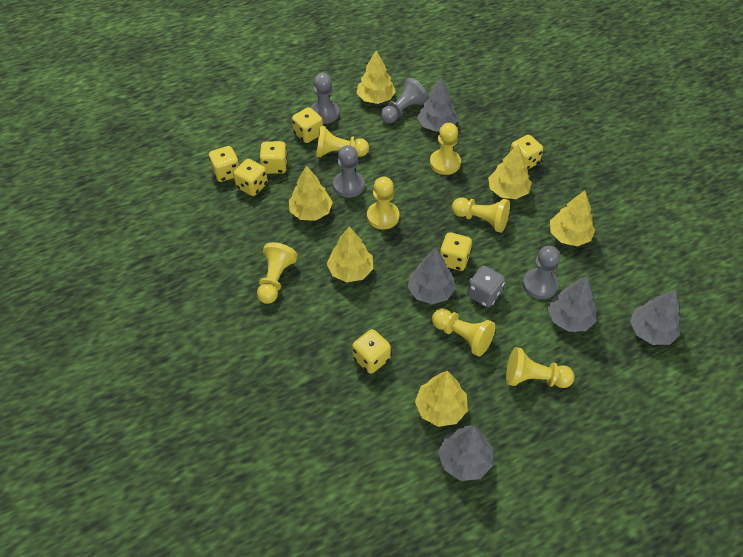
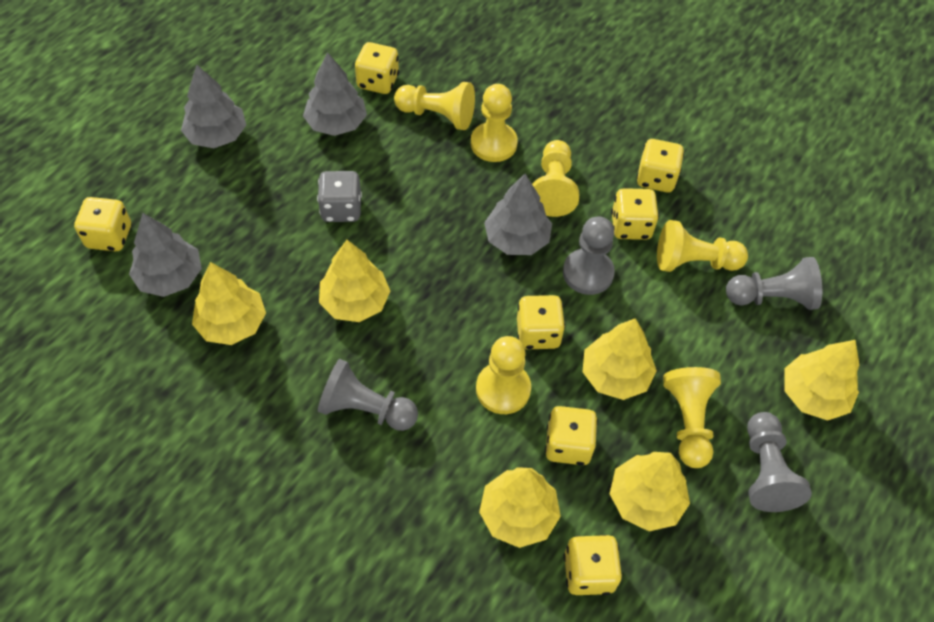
grey tree: 5 -> 4
yellow pawn: 7 -> 6

